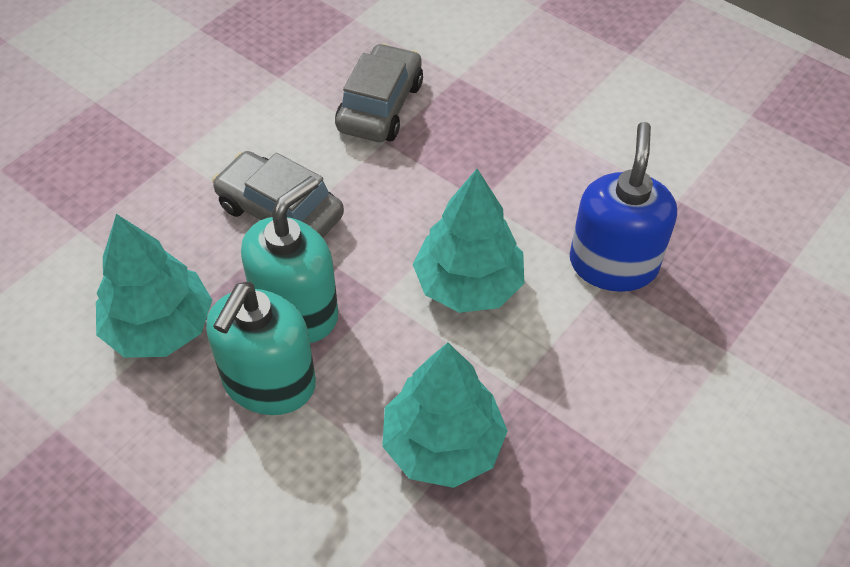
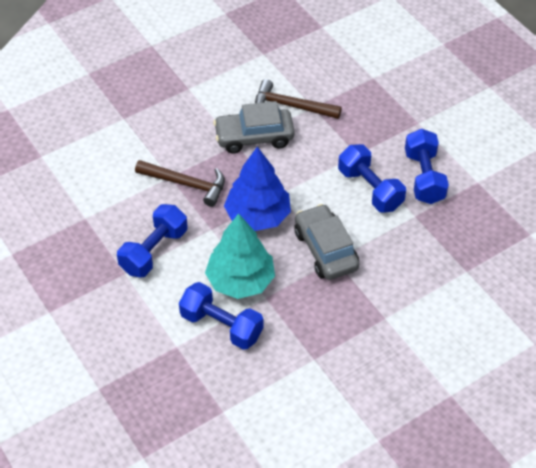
blue dumbbell: 0 -> 4
blue soap dispenser: 1 -> 0
blue tree: 0 -> 1
brown hammer: 0 -> 2
turquoise soap dispenser: 2 -> 0
turquoise tree: 3 -> 1

